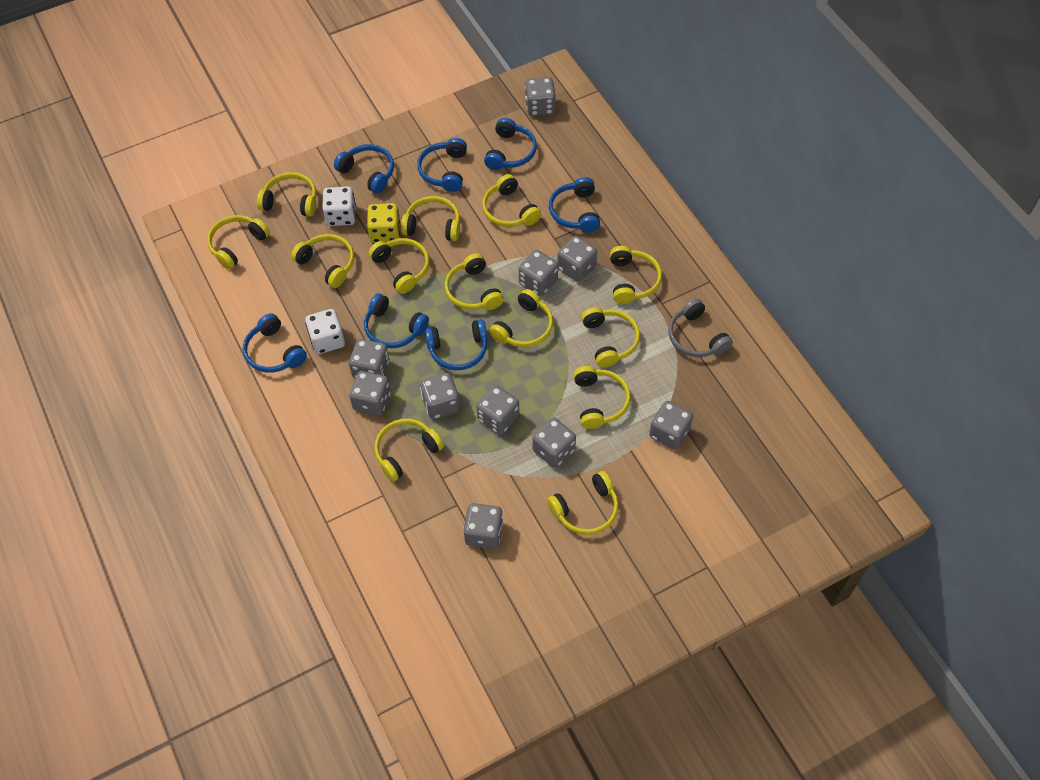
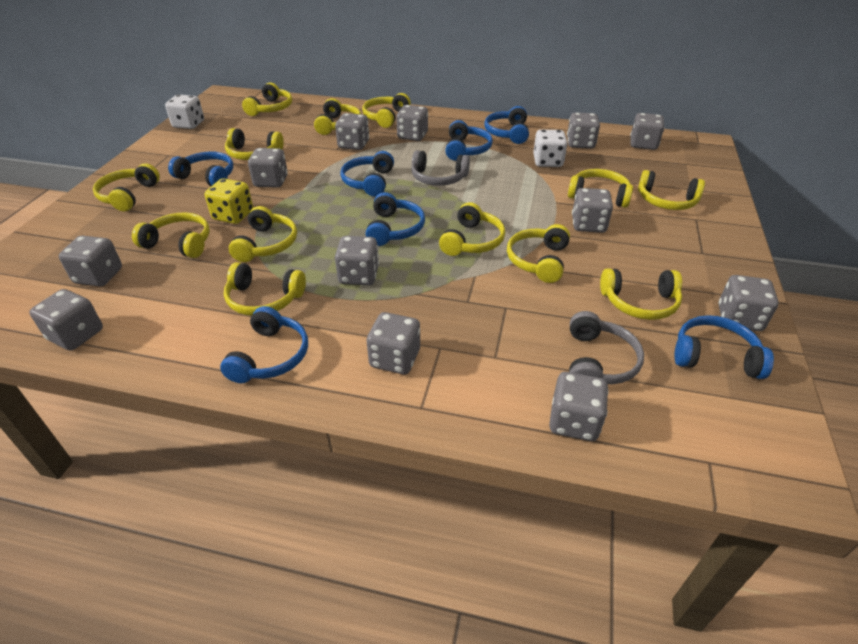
grey dice: 10 -> 12
grey headphones: 1 -> 2

